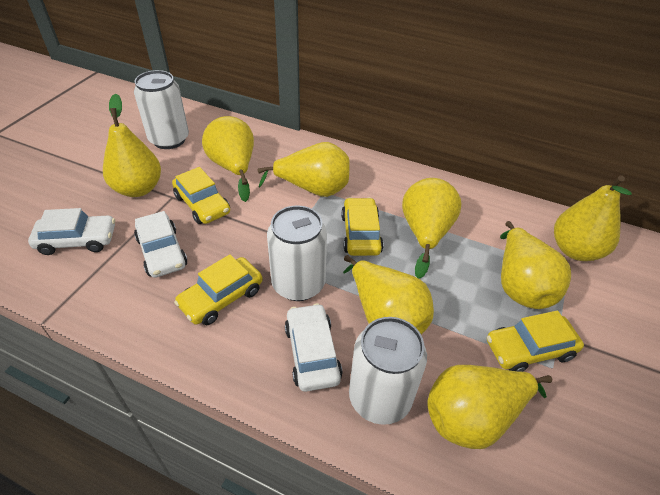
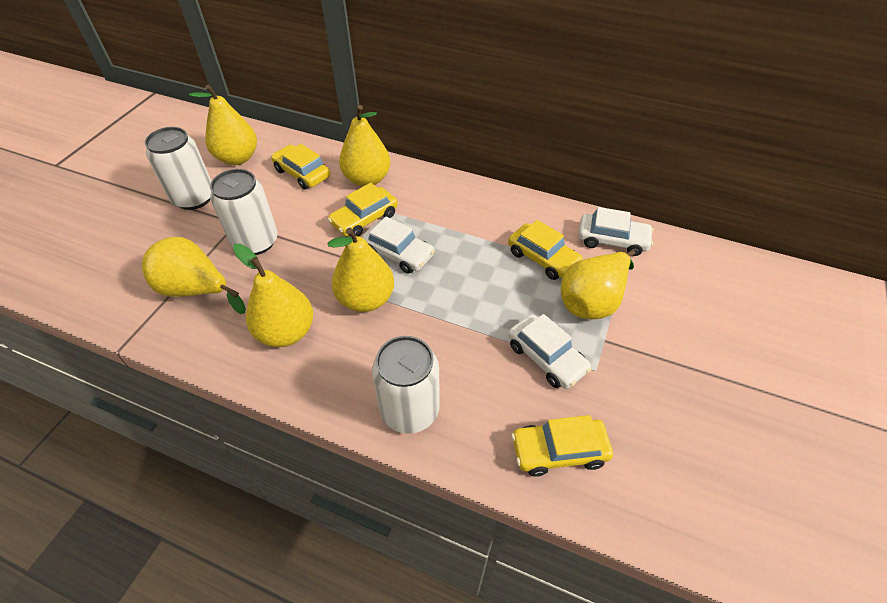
yellow pear: 8 -> 6

